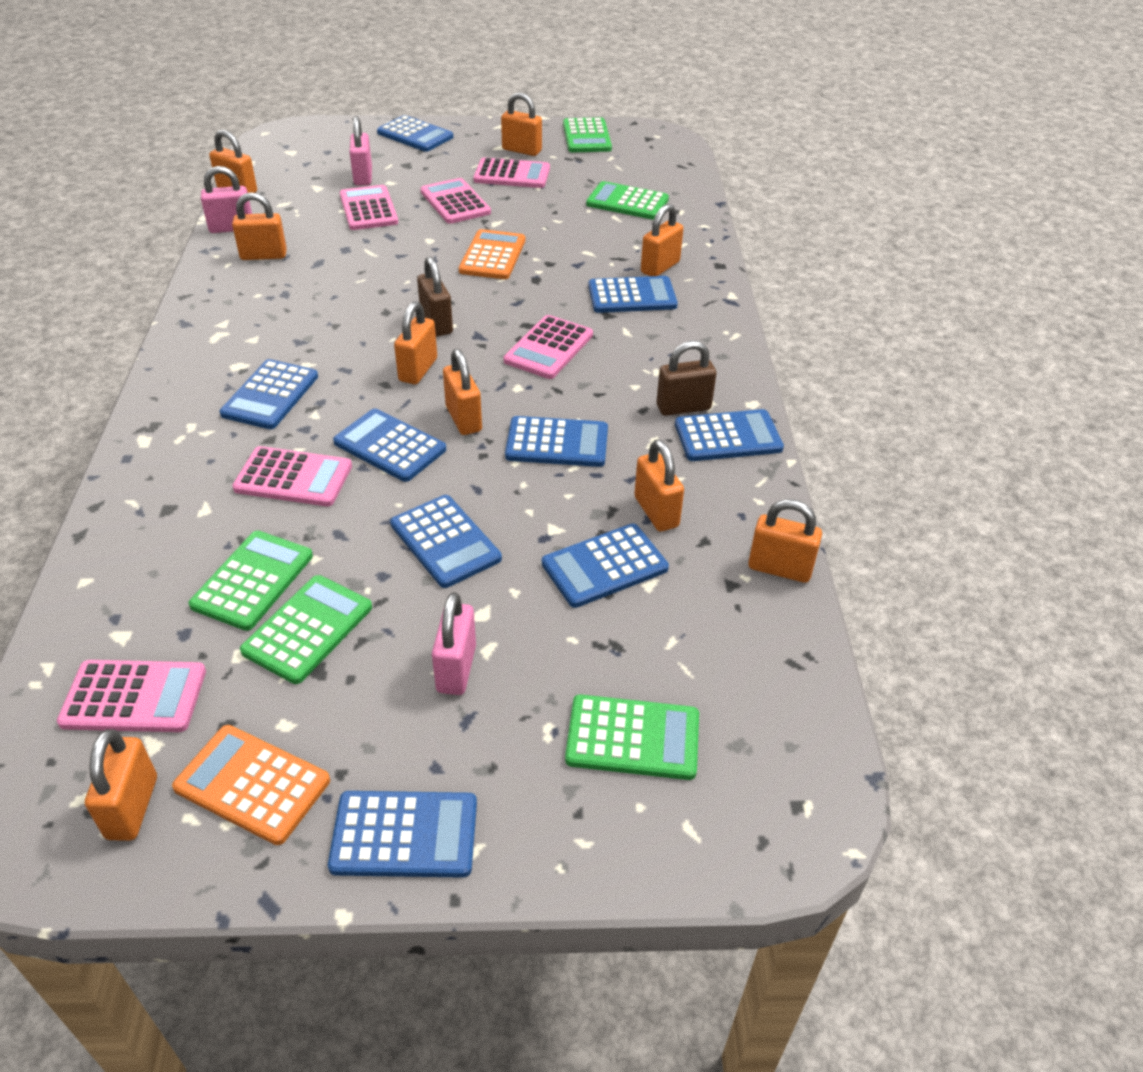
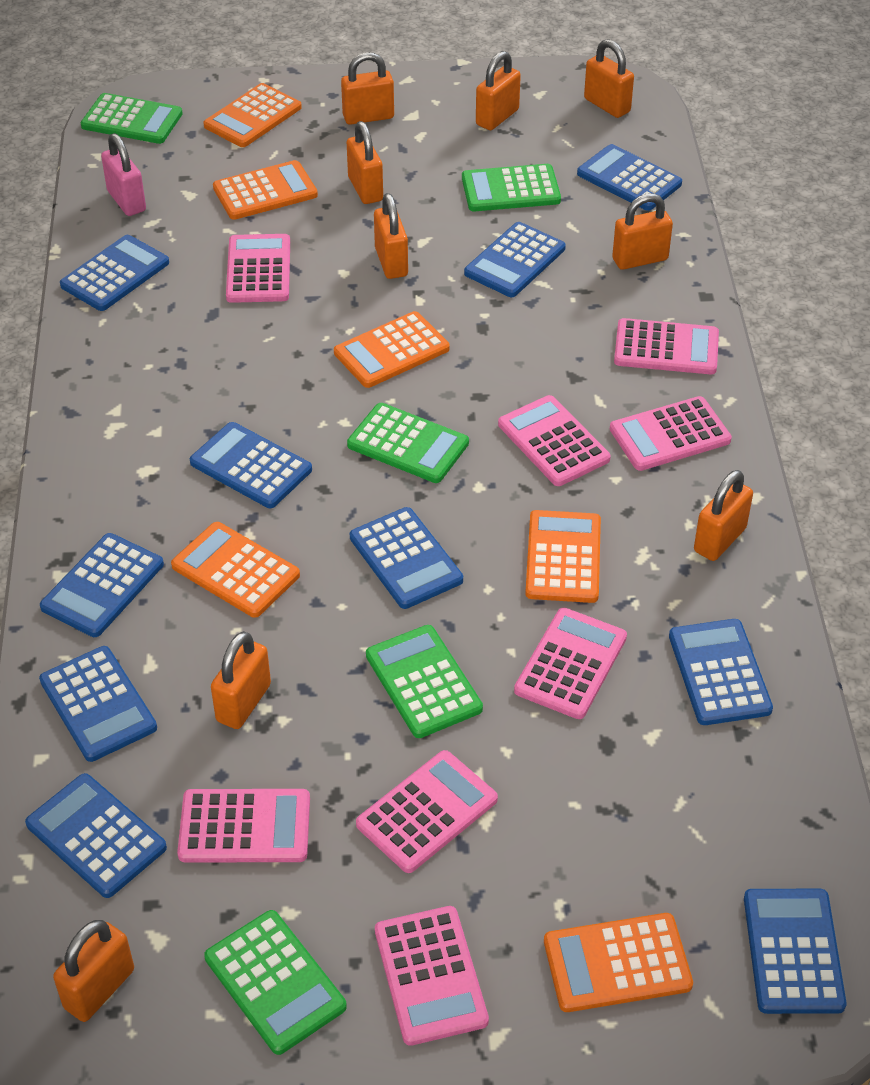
blue calculator: 9 -> 10
brown padlock: 2 -> 0
orange calculator: 2 -> 6
pink calculator: 6 -> 8
pink padlock: 3 -> 1

